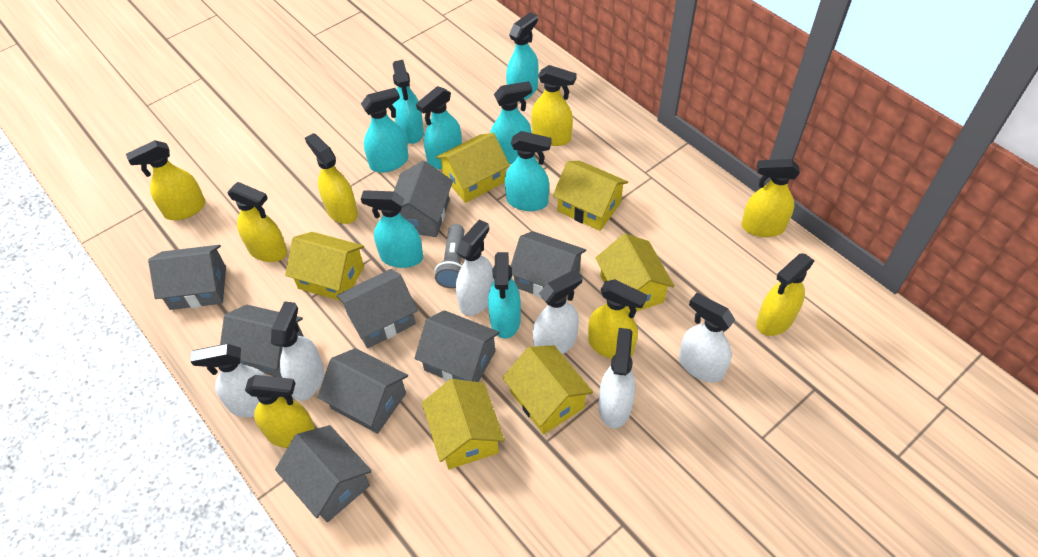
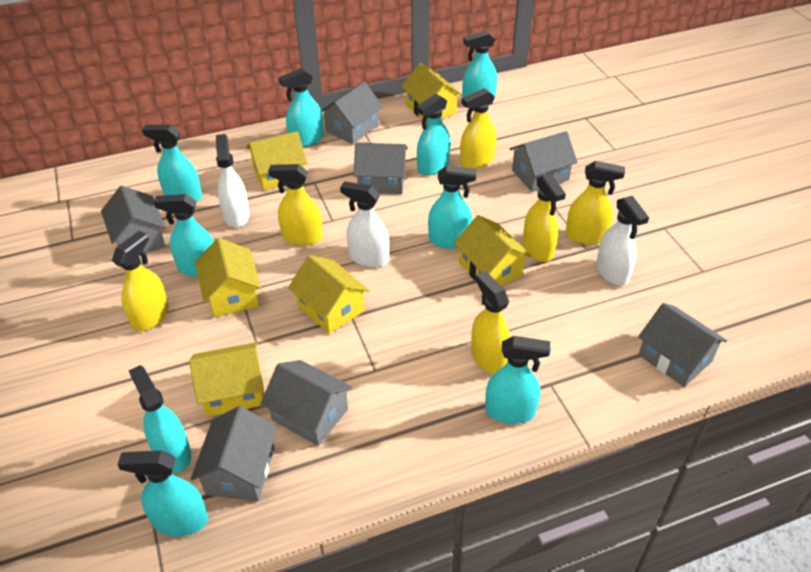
grey flashlight: 1 -> 0
grey house: 8 -> 7
turquoise spray bottle: 8 -> 9
white spray bottle: 6 -> 3
yellow spray bottle: 8 -> 6

